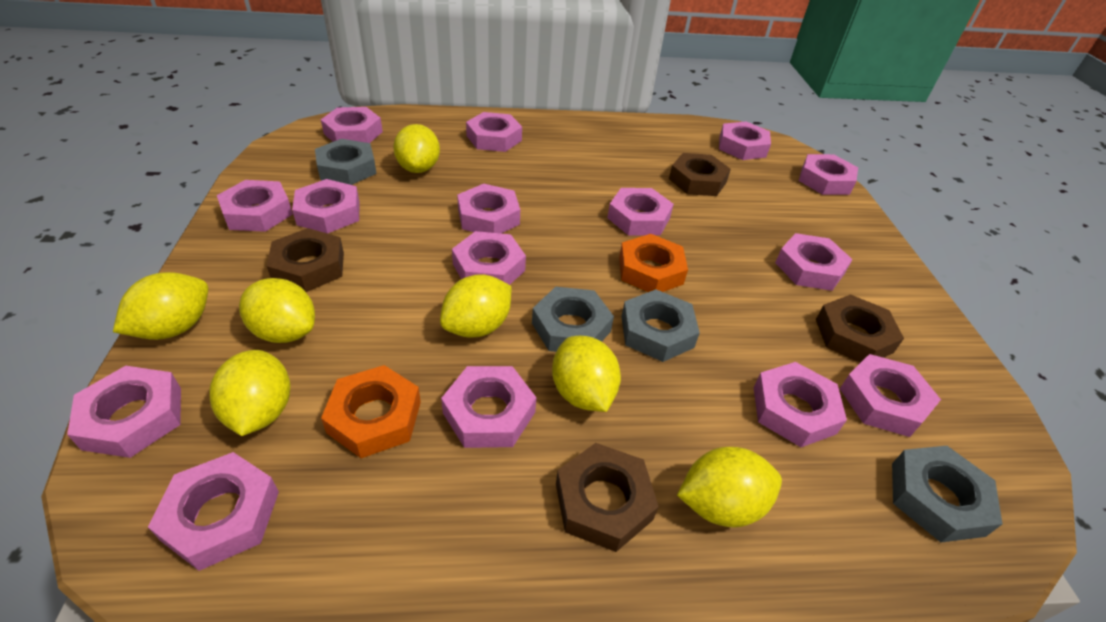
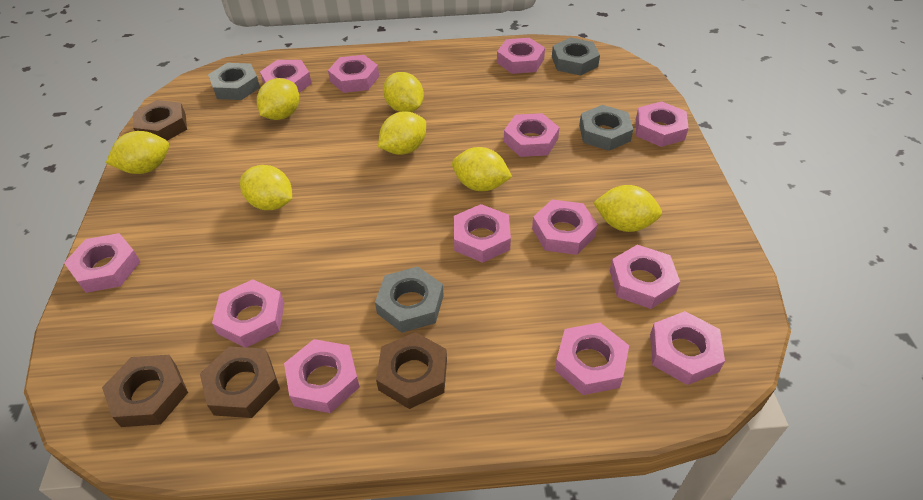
orange nut: 2 -> 0
pink nut: 15 -> 13

